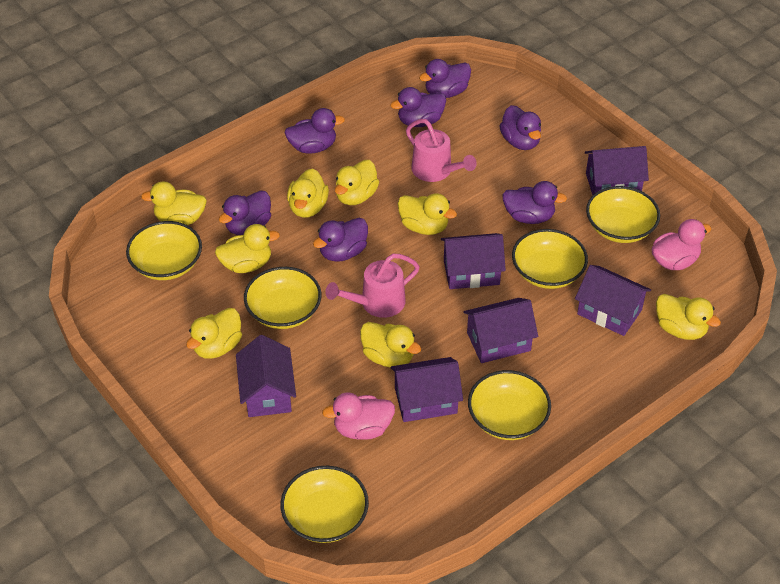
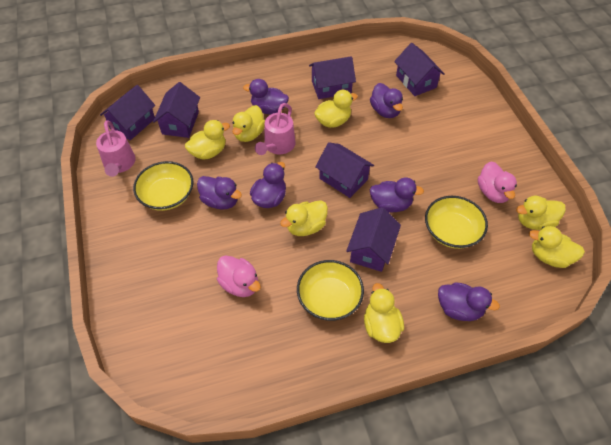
purple duck: 7 -> 6
yellow bowl: 6 -> 3
yellow duck: 8 -> 7

